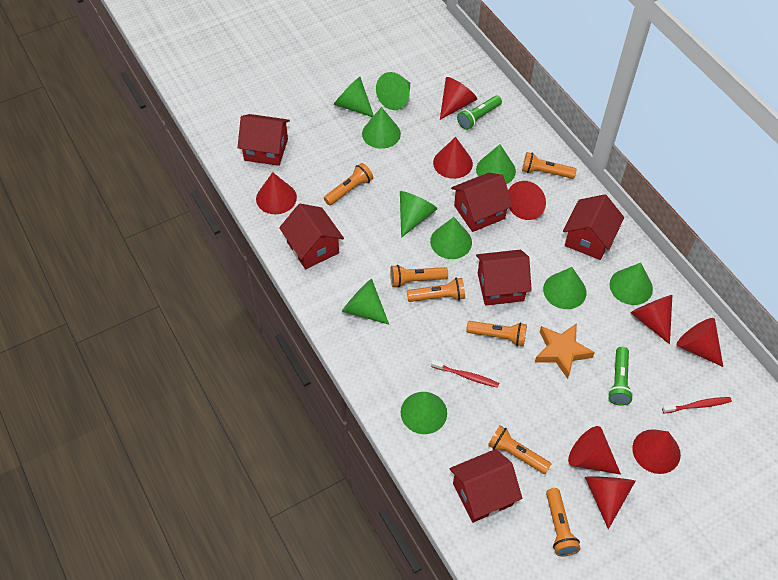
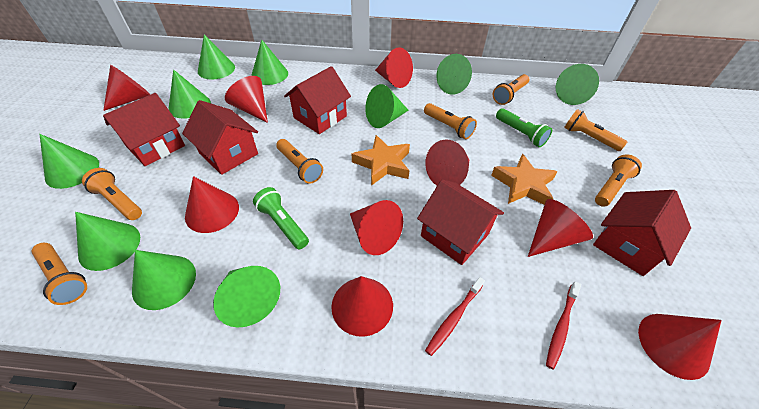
orange star: 1 -> 2
red house: 6 -> 5

